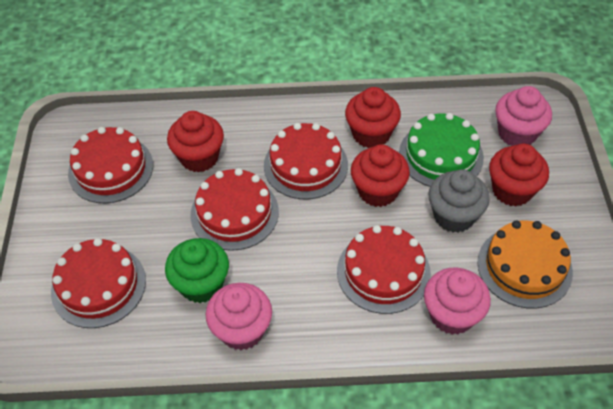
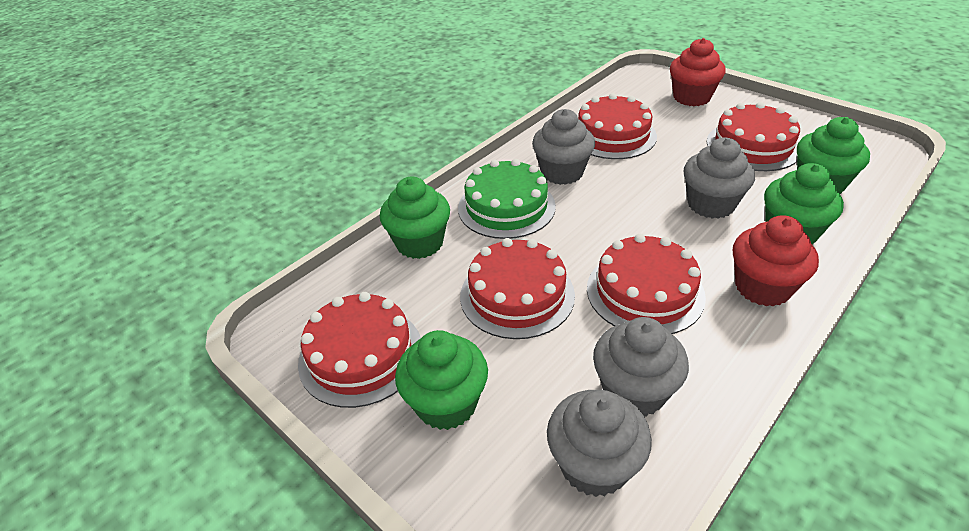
green cupcake: 1 -> 4
grey cupcake: 1 -> 4
orange cake: 1 -> 0
pink cupcake: 3 -> 0
red cupcake: 4 -> 2

